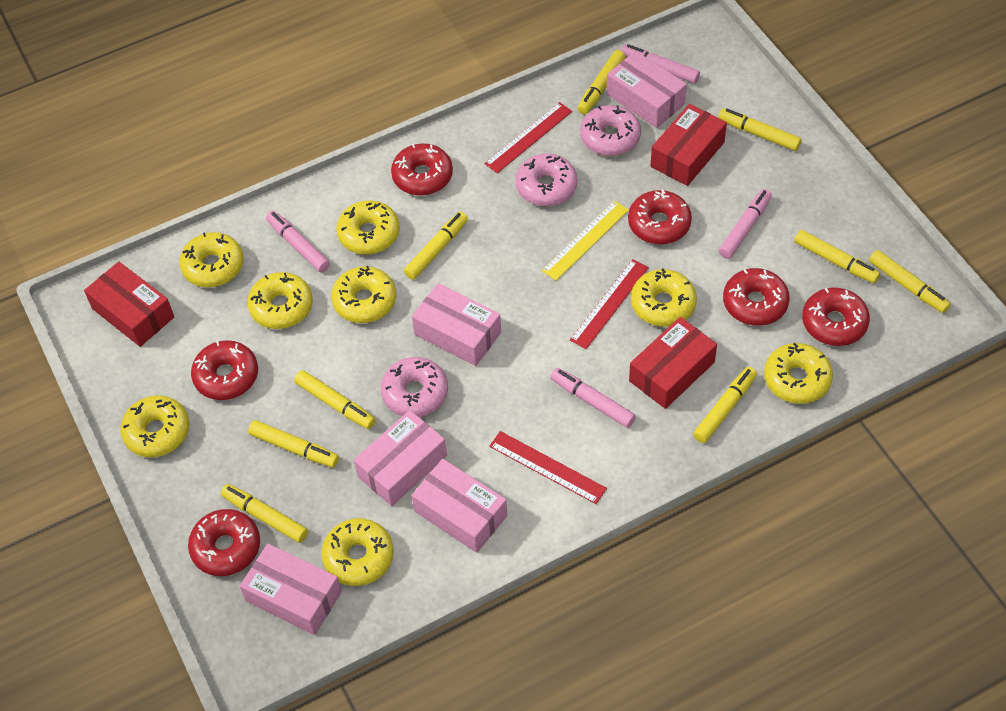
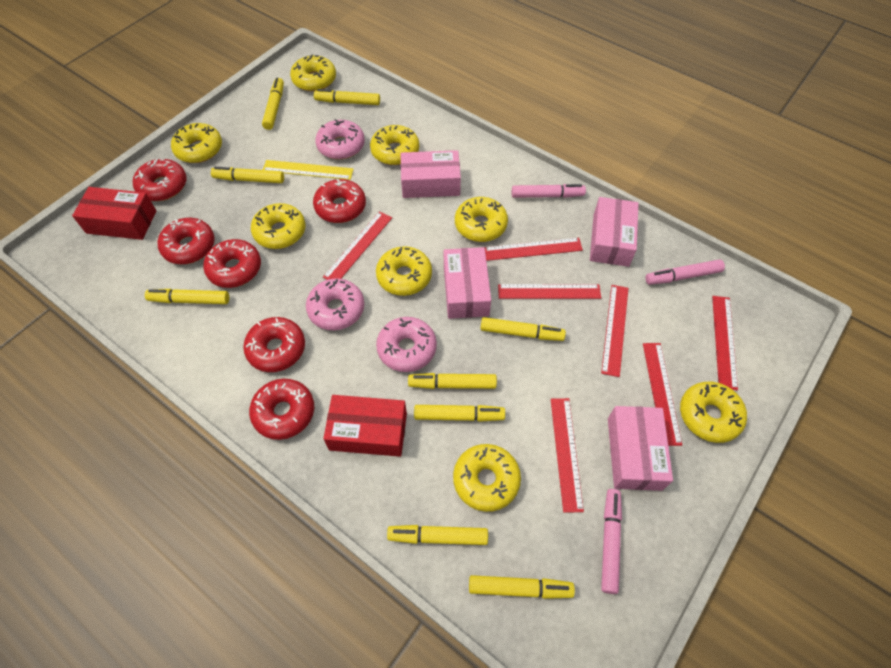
pink box: 5 -> 4
pink marker: 4 -> 3
red box: 3 -> 2
red ruler: 3 -> 7

